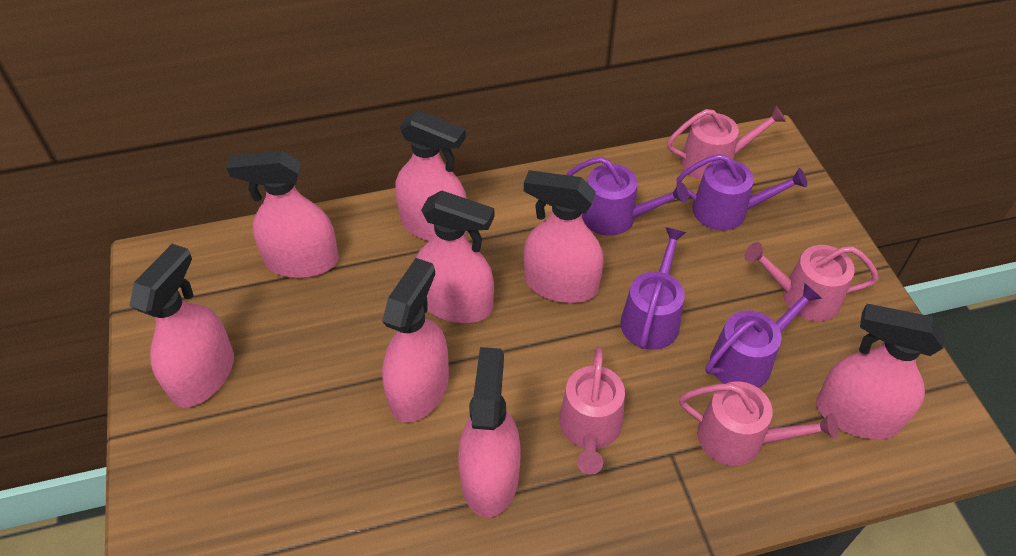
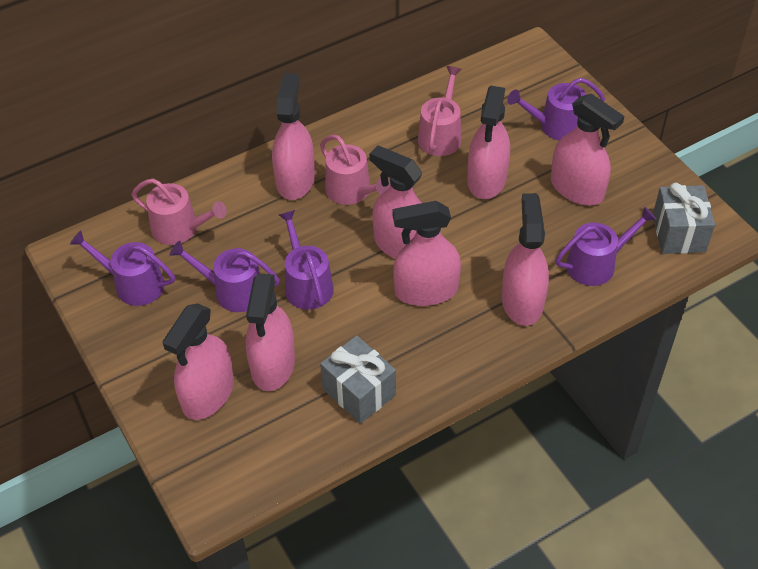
grey gift: 0 -> 2
pink watering can: 4 -> 3
purple watering can: 4 -> 5

